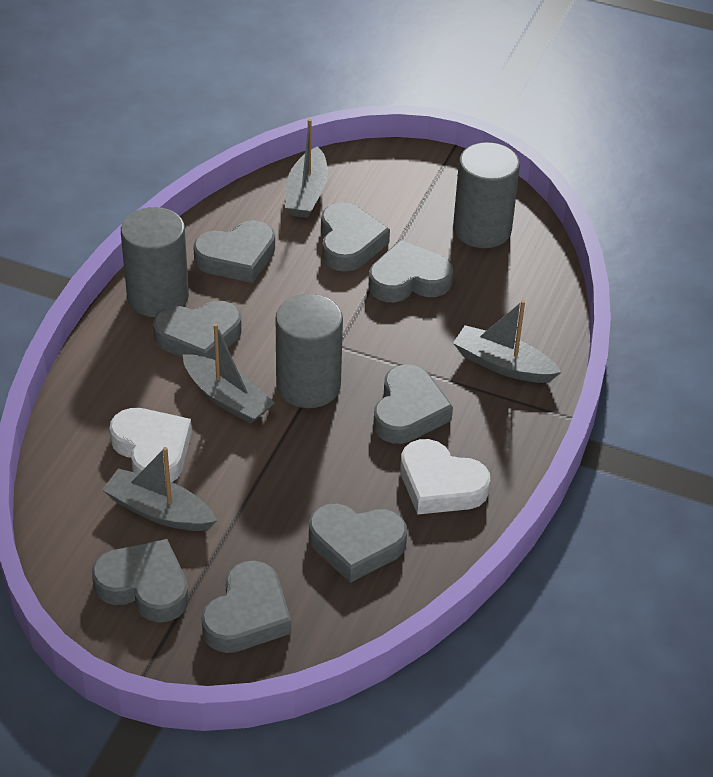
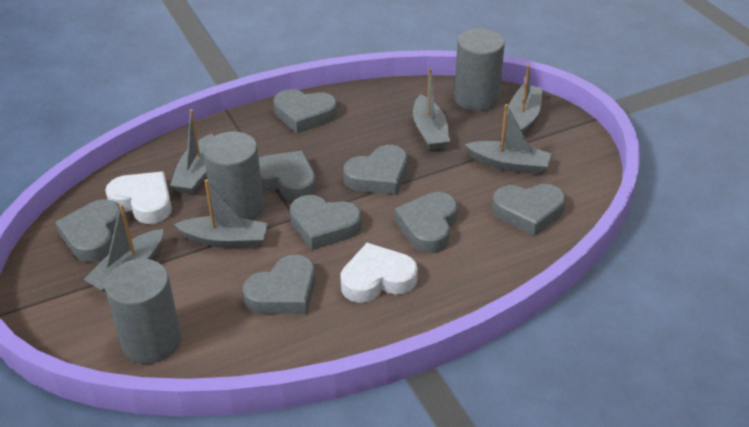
grey boat: 4 -> 6

